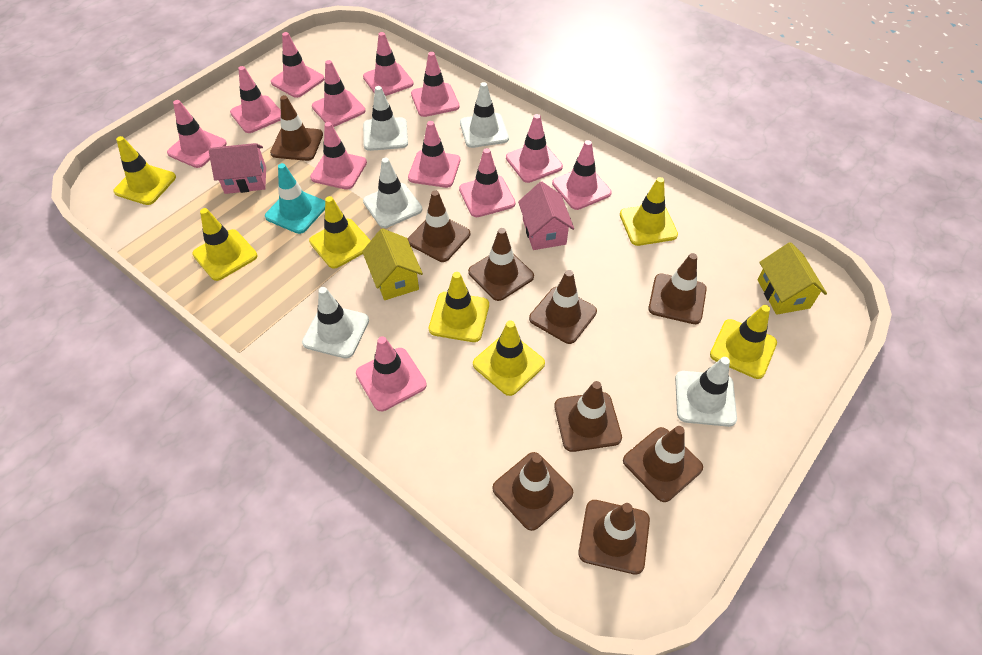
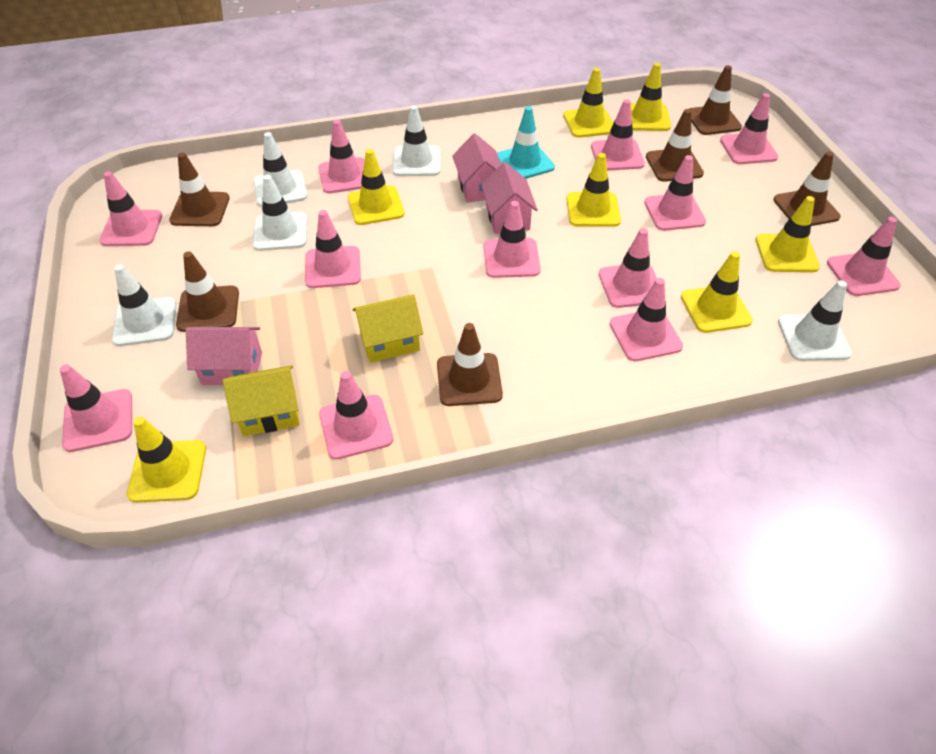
brown traffic cone: 9 -> 6
pink house: 2 -> 3

